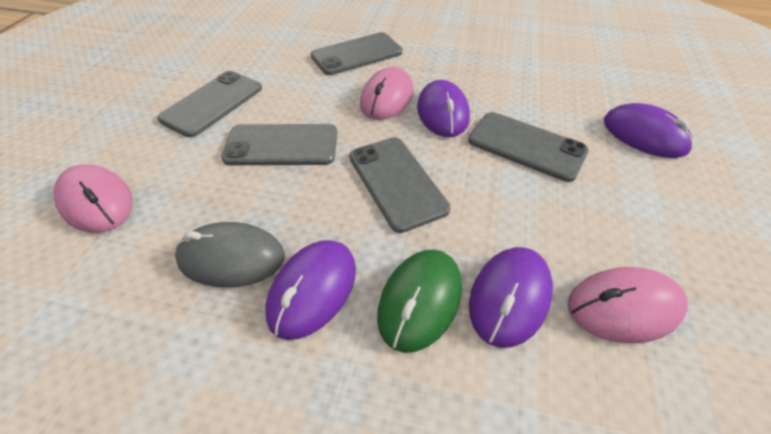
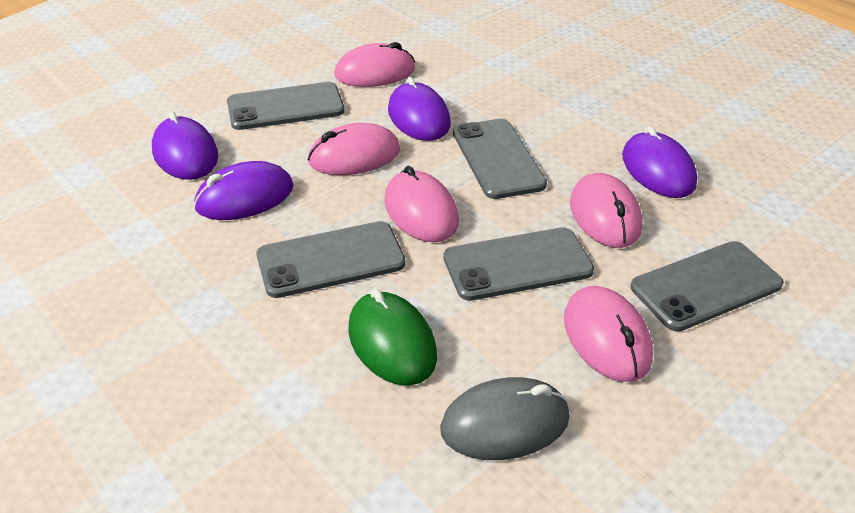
pink mouse: 3 -> 5

